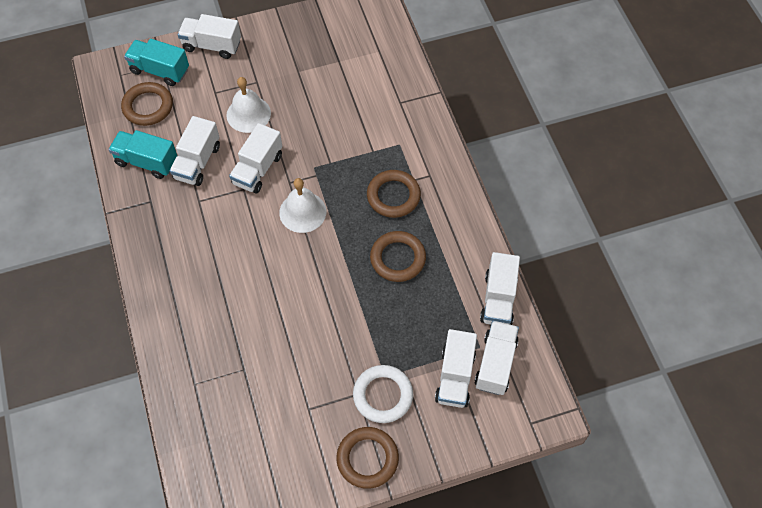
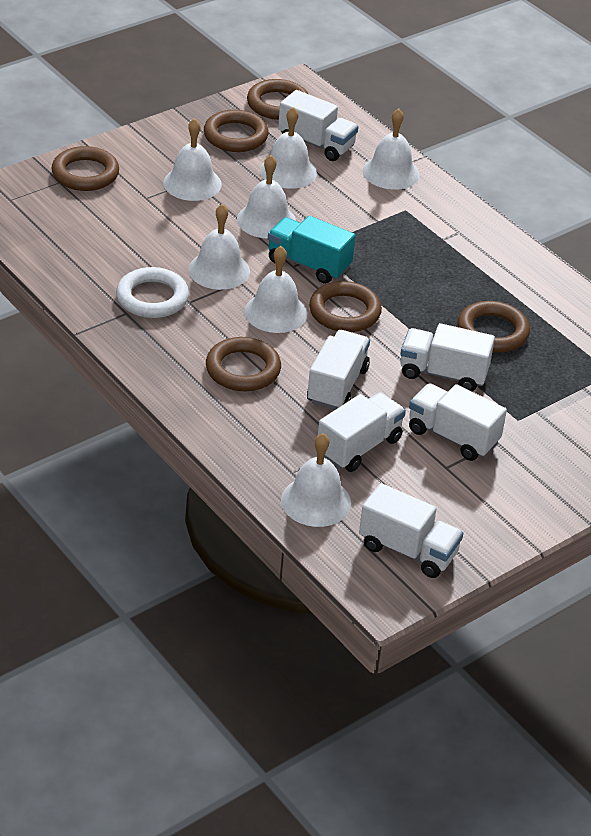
brown ring: 4 -> 6
turquoise truck: 2 -> 1
white bell: 2 -> 7

